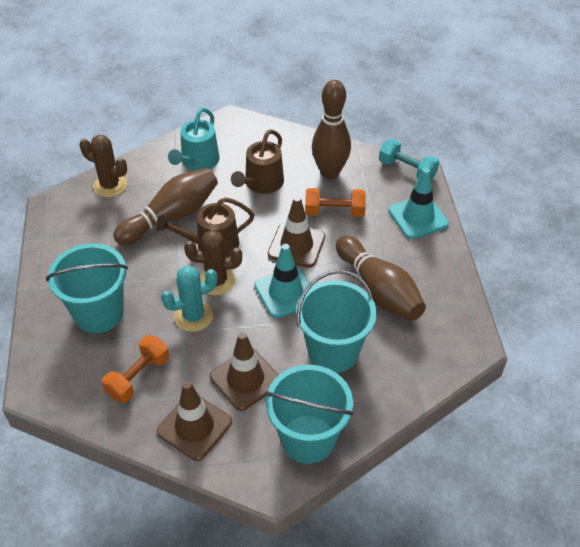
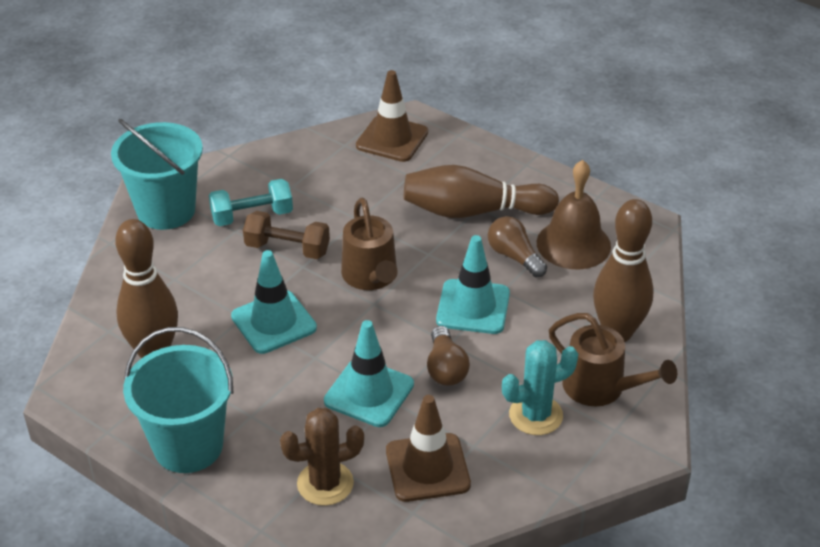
brown bell: 0 -> 1
brown cactus: 2 -> 1
brown dumbbell: 0 -> 1
brown light bulb: 0 -> 2
brown traffic cone: 3 -> 2
orange dumbbell: 2 -> 0
turquoise bucket: 3 -> 2
turquoise traffic cone: 2 -> 3
turquoise watering can: 1 -> 0

